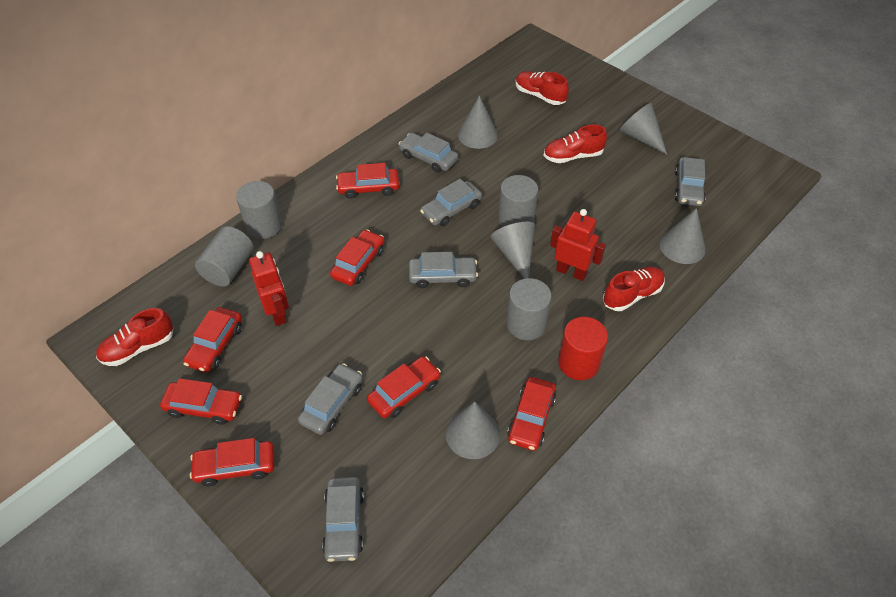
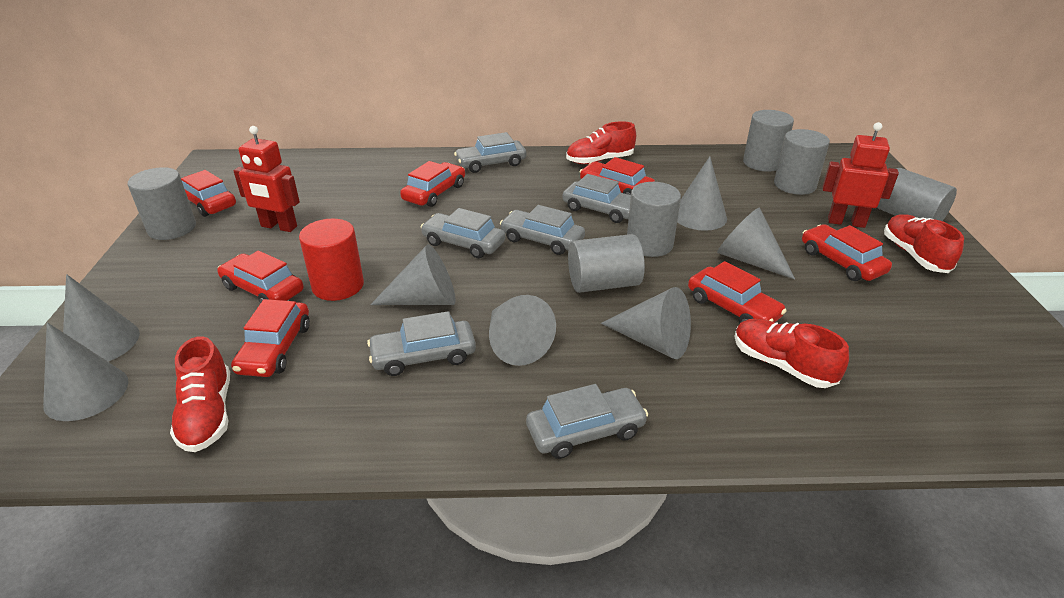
grey cone: 5 -> 7
grey cylinder: 4 -> 6

